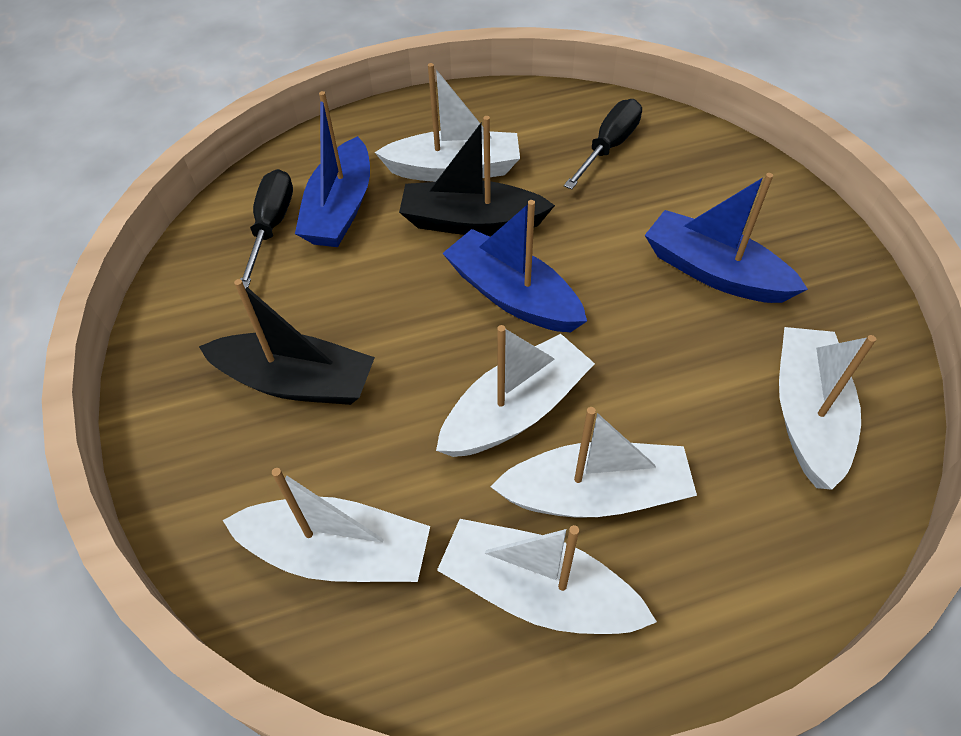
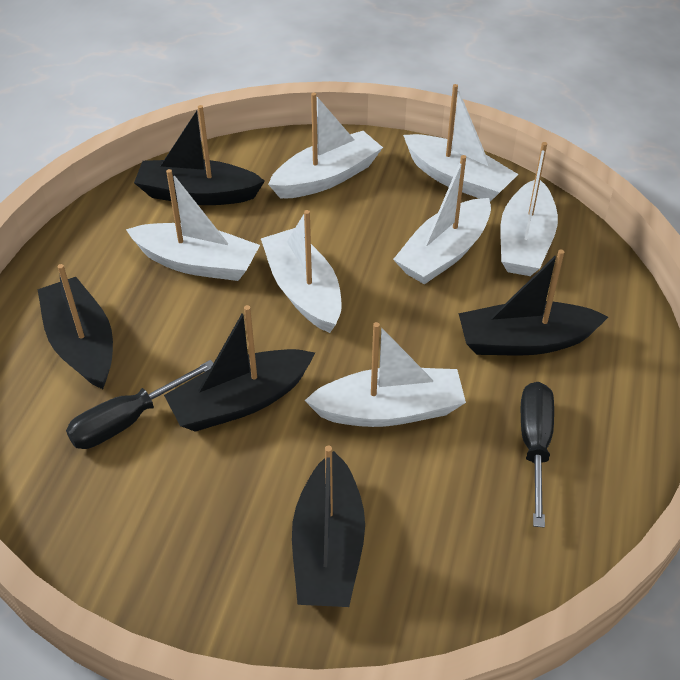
black boat: 2 -> 5
blue boat: 3 -> 0
white boat: 6 -> 7

